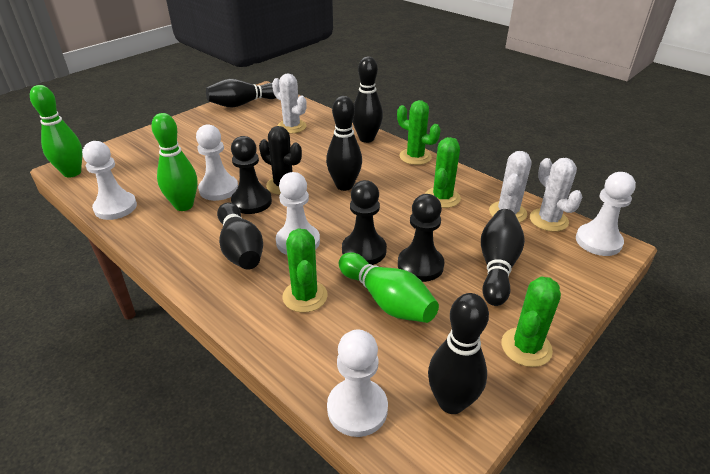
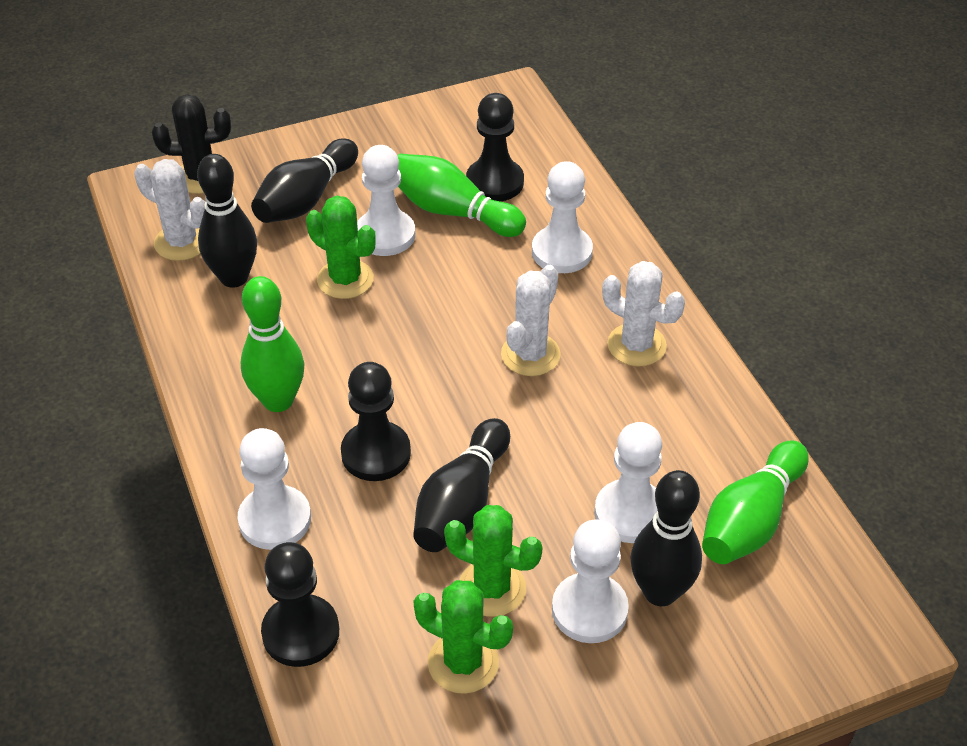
black bowling pin: 6 -> 4
green cactus: 4 -> 3

